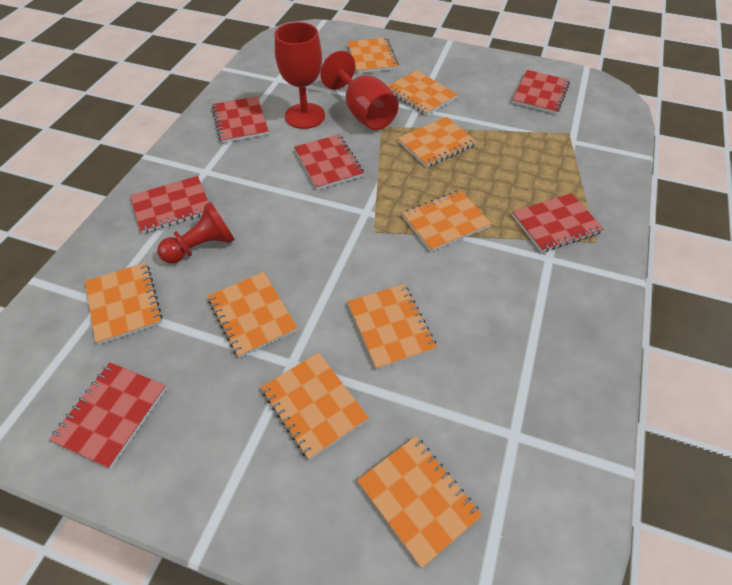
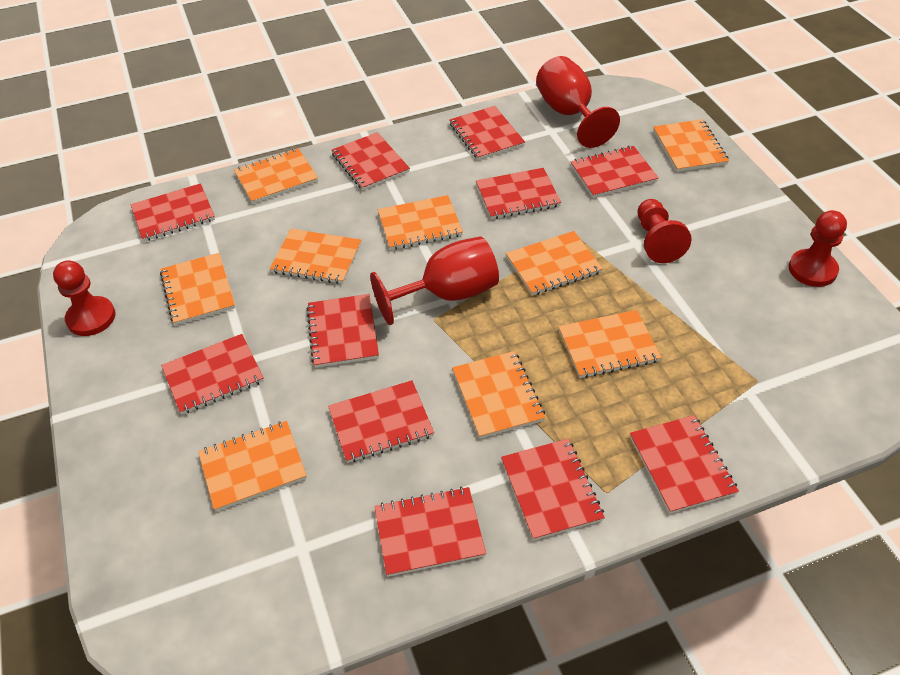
red notebook: 6 -> 11
red pawn: 1 -> 3

